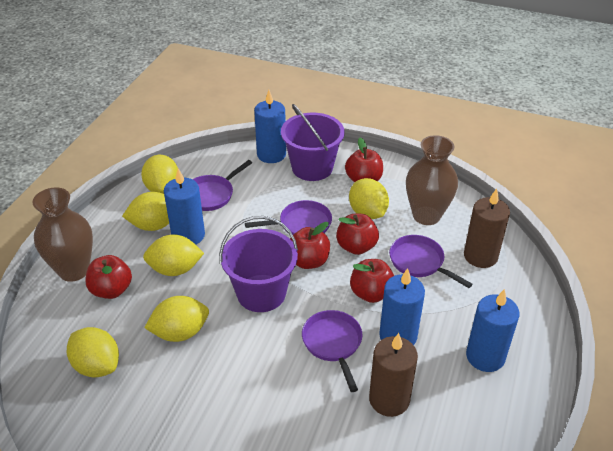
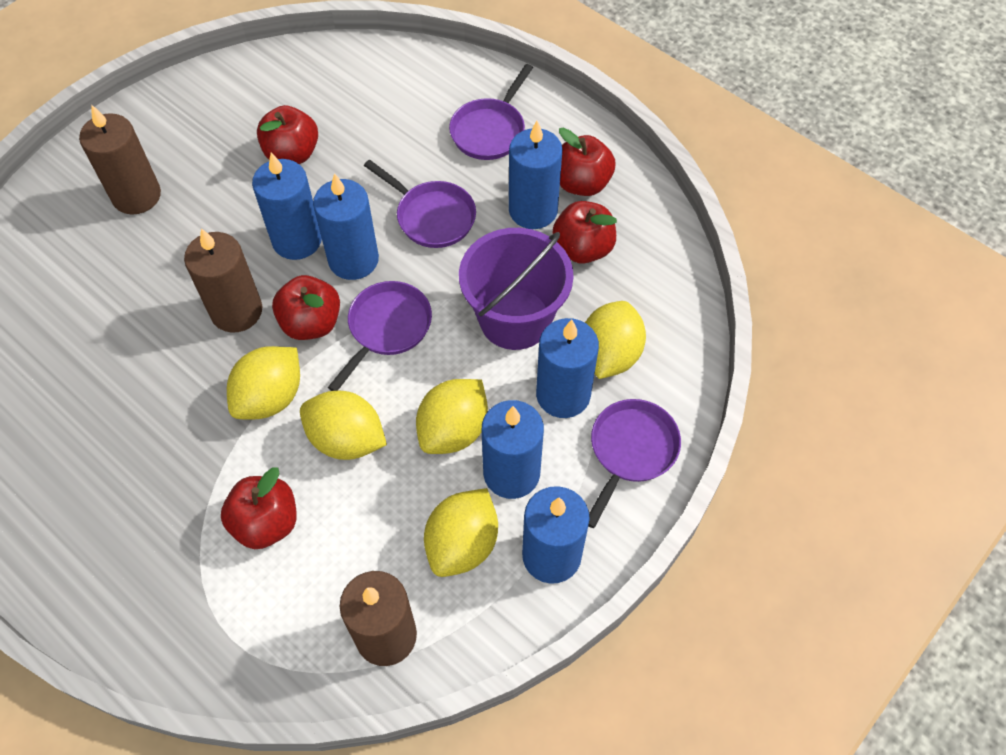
blue candle: 4 -> 6
brown candle: 2 -> 3
brown vase: 2 -> 0
purple bucket: 2 -> 1
yellow lemon: 6 -> 5

